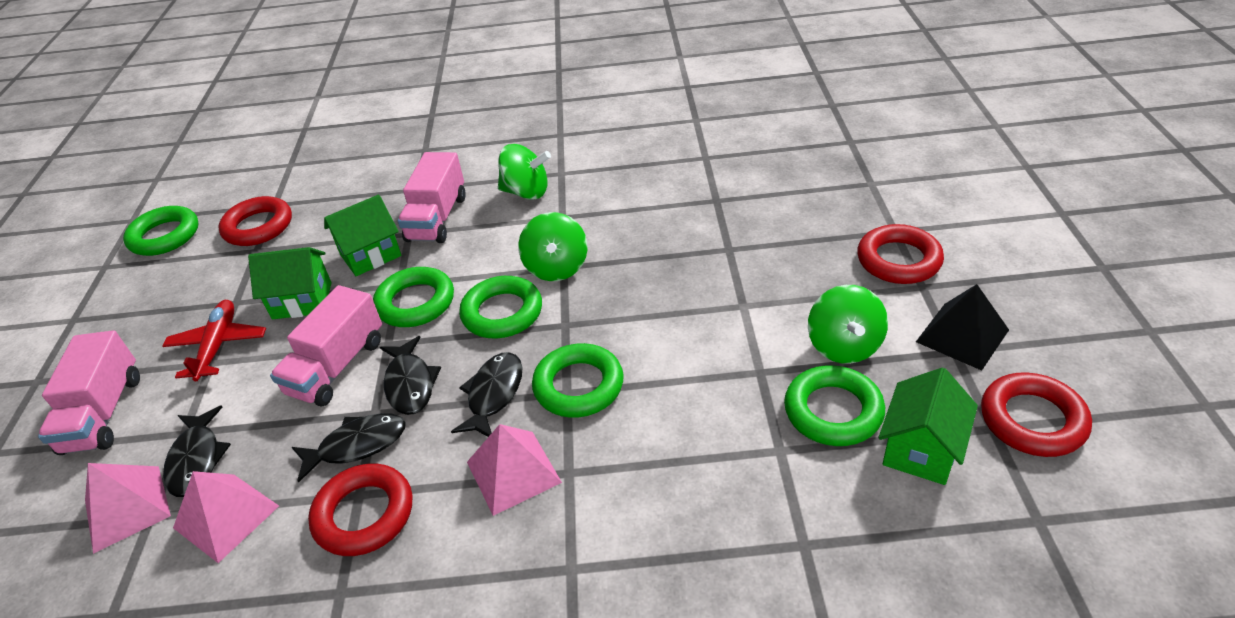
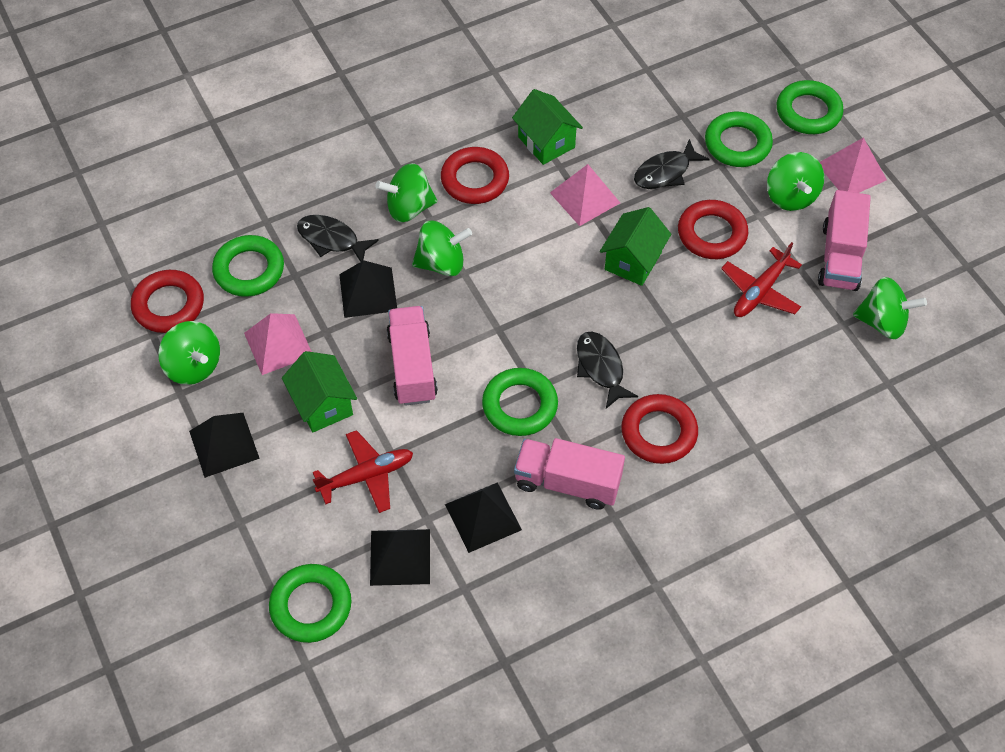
black fish: 4 -> 3
black pyramid: 1 -> 4
green spinning top: 3 -> 5
red plane: 1 -> 2

